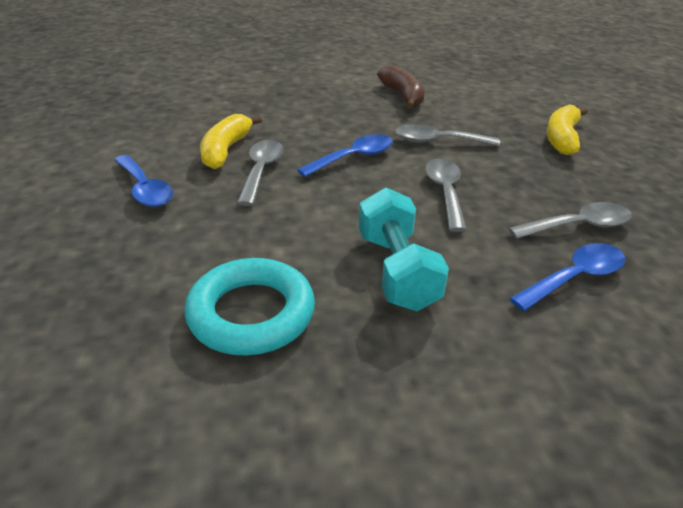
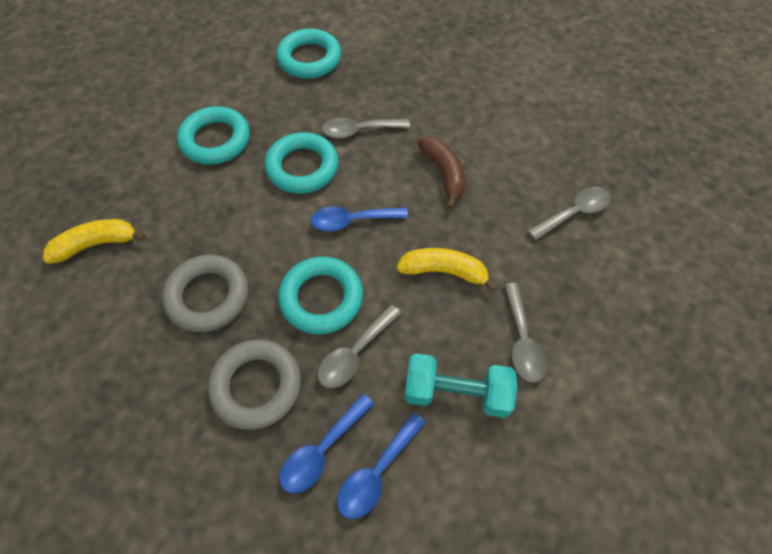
grey ring: 0 -> 2
turquoise ring: 1 -> 4

